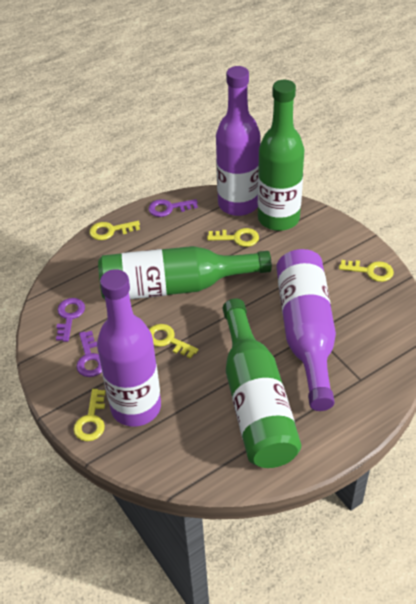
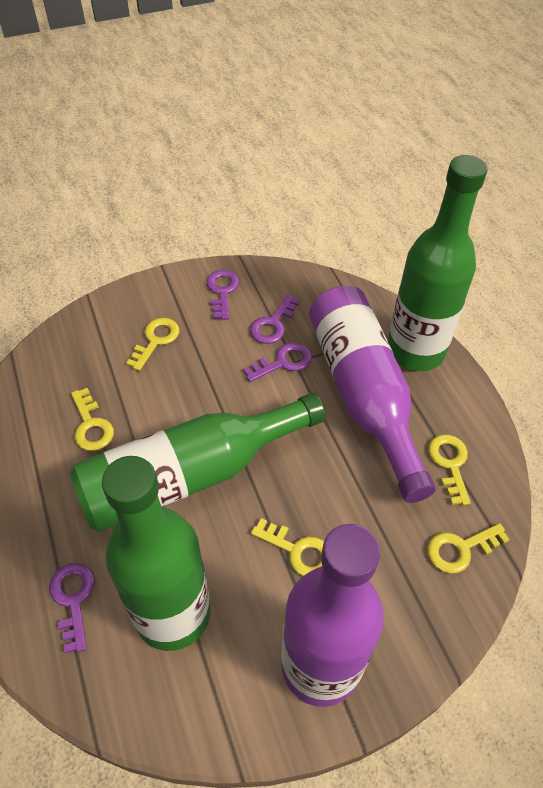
purple bottle: 3 -> 2
purple key: 3 -> 4

